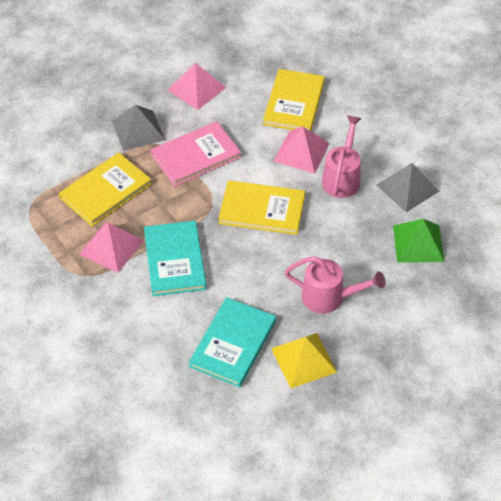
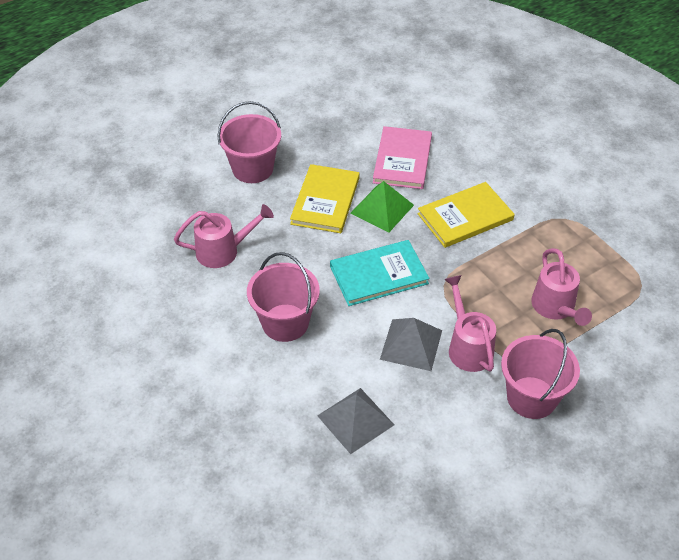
pink bucket: 0 -> 3
pink pyramid: 3 -> 0
pink watering can: 2 -> 3
turquoise book: 2 -> 1
yellow book: 3 -> 2
yellow pyramid: 1 -> 0

